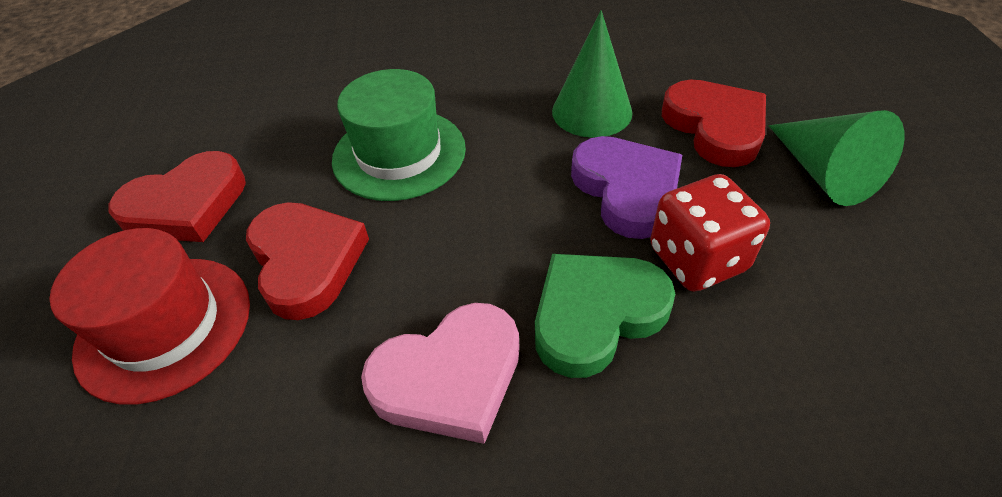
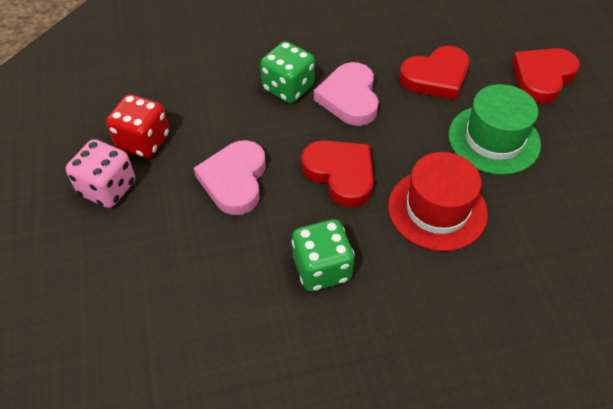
green cone: 2 -> 0
green dice: 0 -> 2
green heart: 1 -> 0
pink dice: 0 -> 1
pink heart: 1 -> 2
purple heart: 1 -> 0

